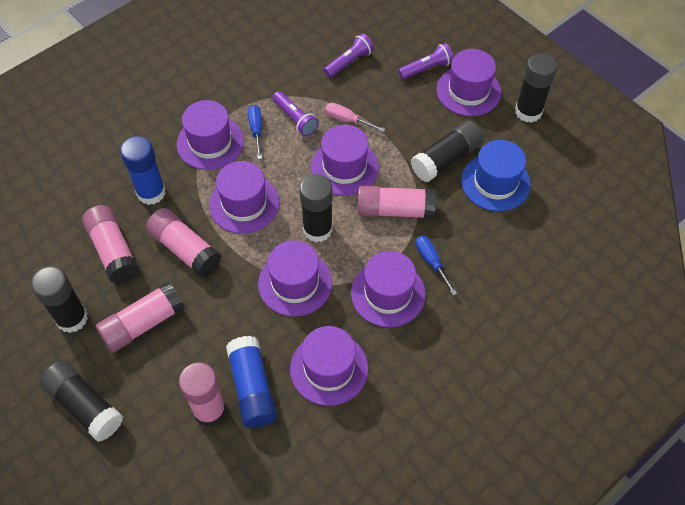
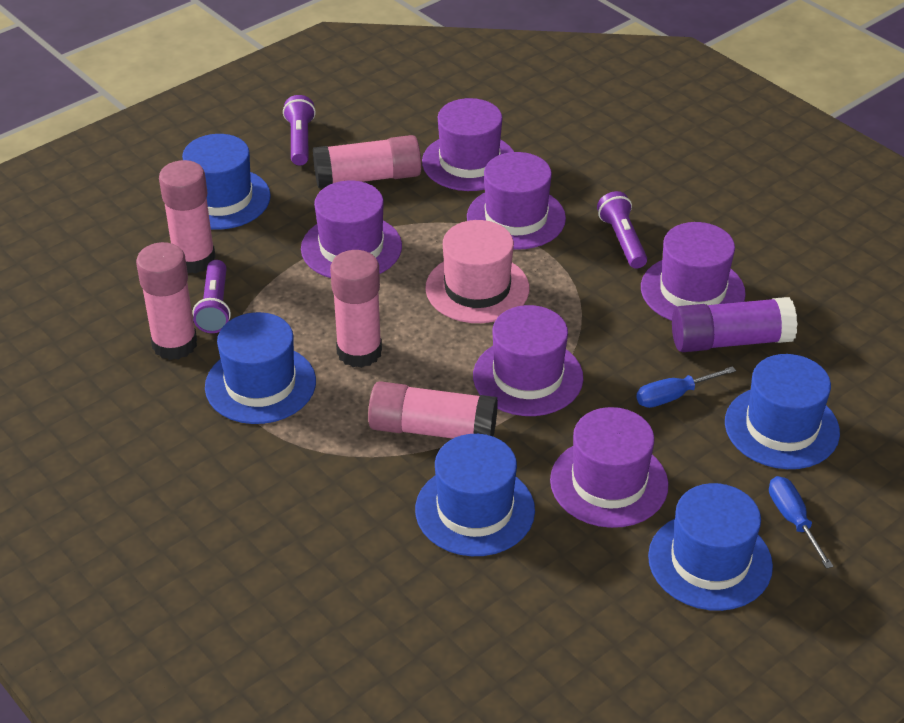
black glue stick: 5 -> 0
blue glue stick: 2 -> 0
blue hat: 1 -> 5
pink hat: 0 -> 1
pink screwdriver: 1 -> 0
purple glue stick: 0 -> 1
purple hat: 7 -> 6

